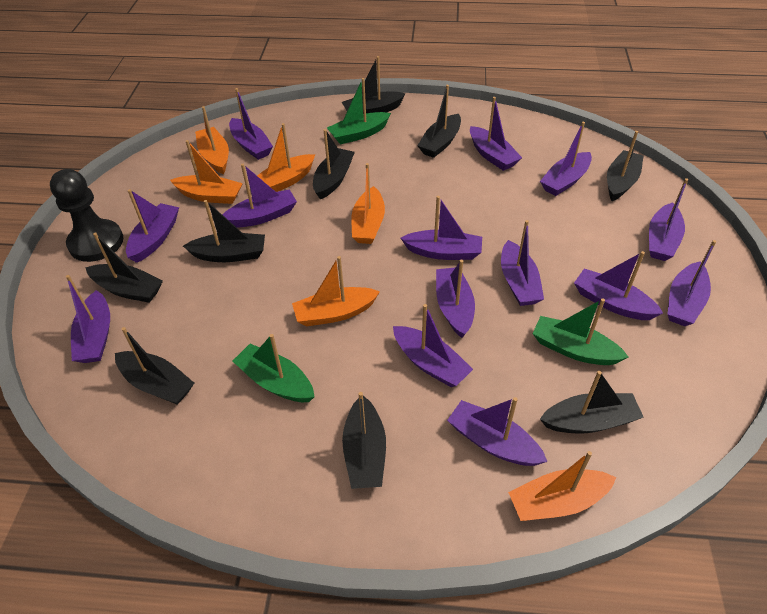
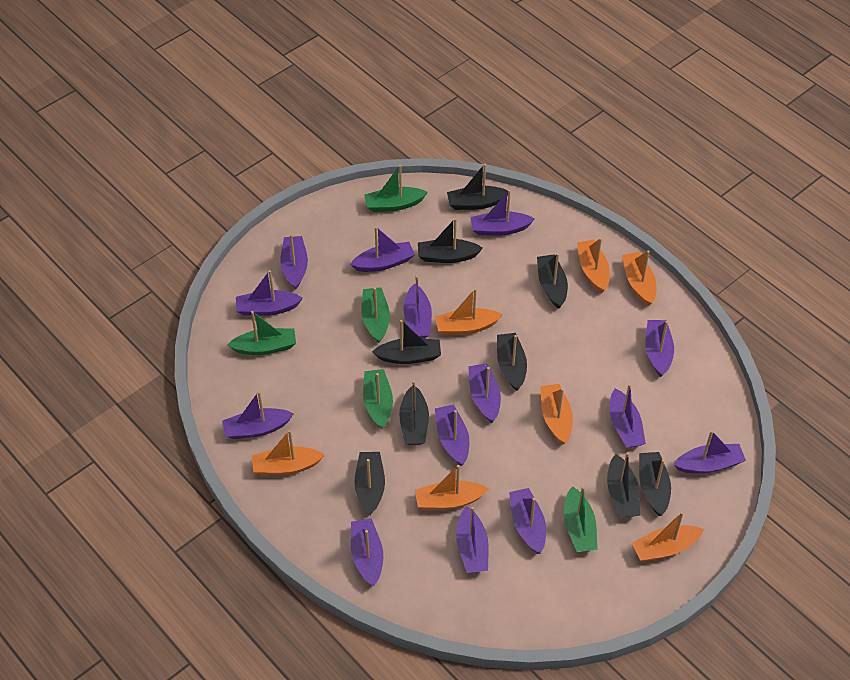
black pawn: 1 -> 0
green boat: 3 -> 5
orange boat: 6 -> 7

